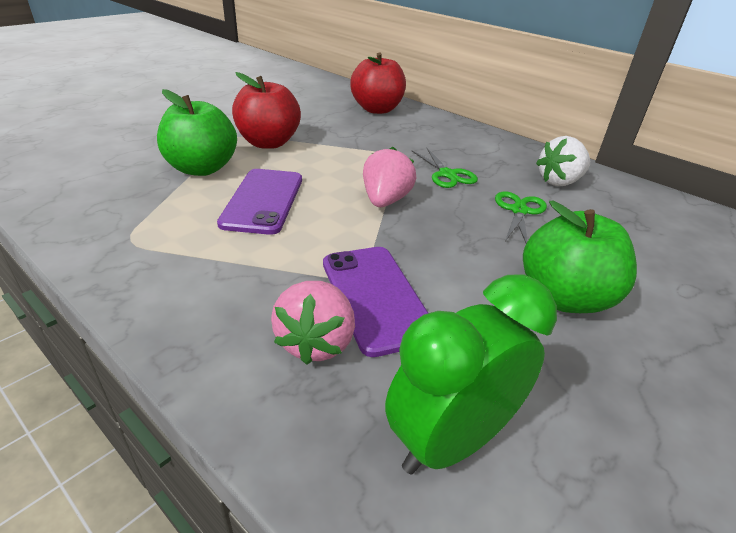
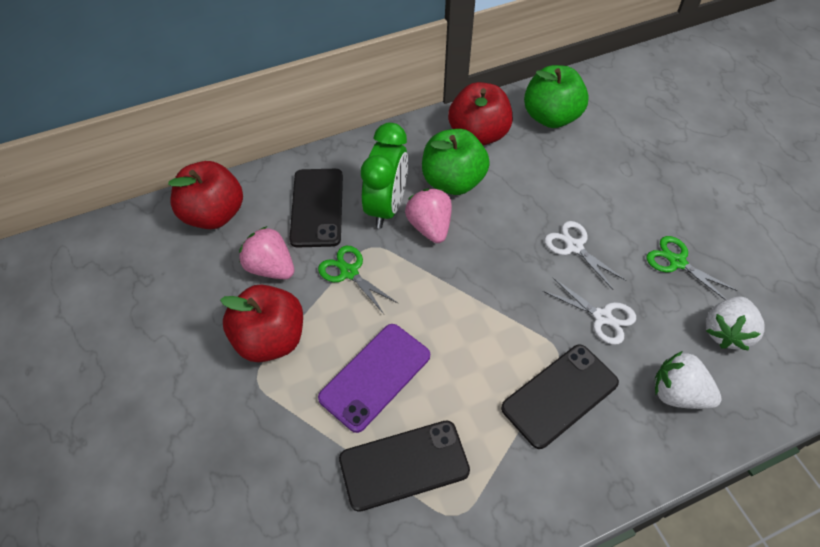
black phone: 0 -> 3
purple phone: 2 -> 1
red apple: 2 -> 3
white scissors: 0 -> 2
white strawberry: 1 -> 2

